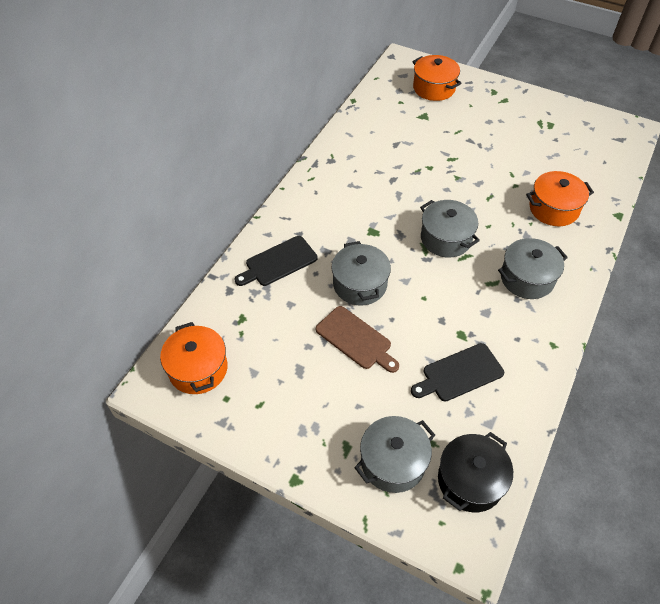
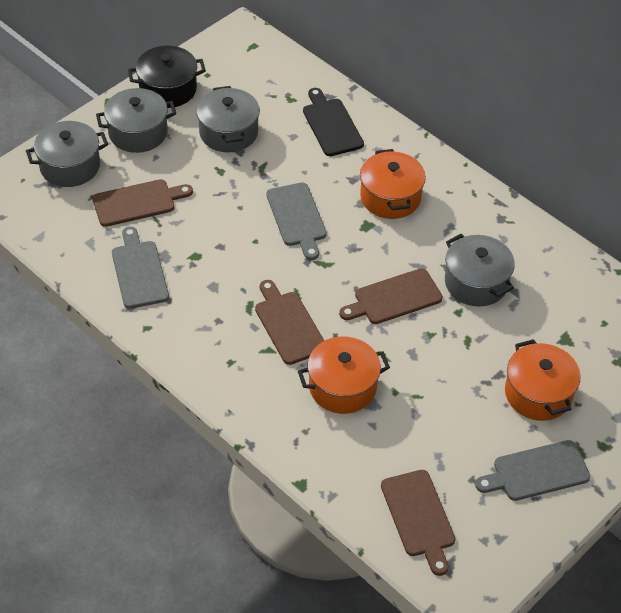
black cutting board: 2 -> 1
brown cutting board: 1 -> 4
grey cutting board: 0 -> 3

